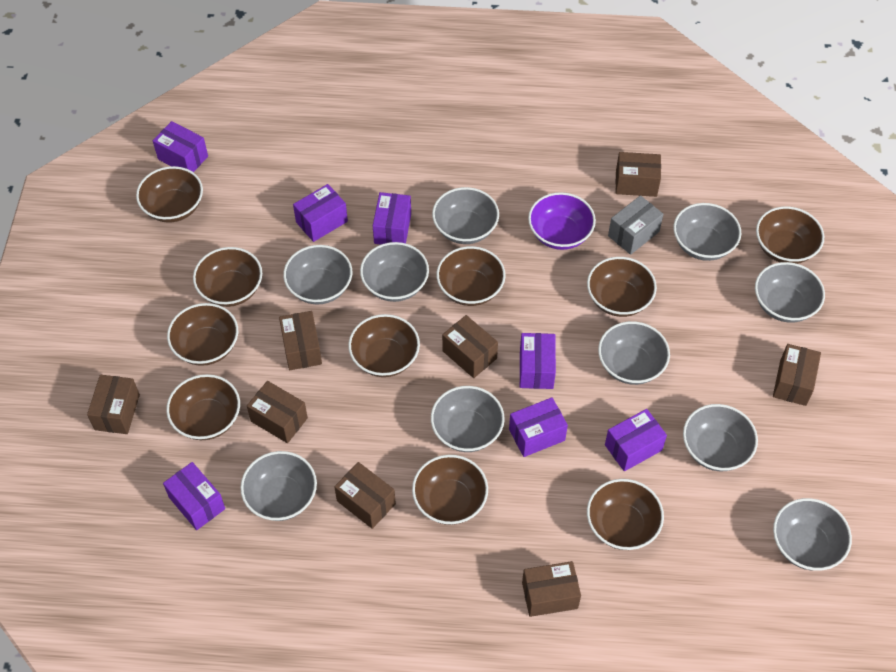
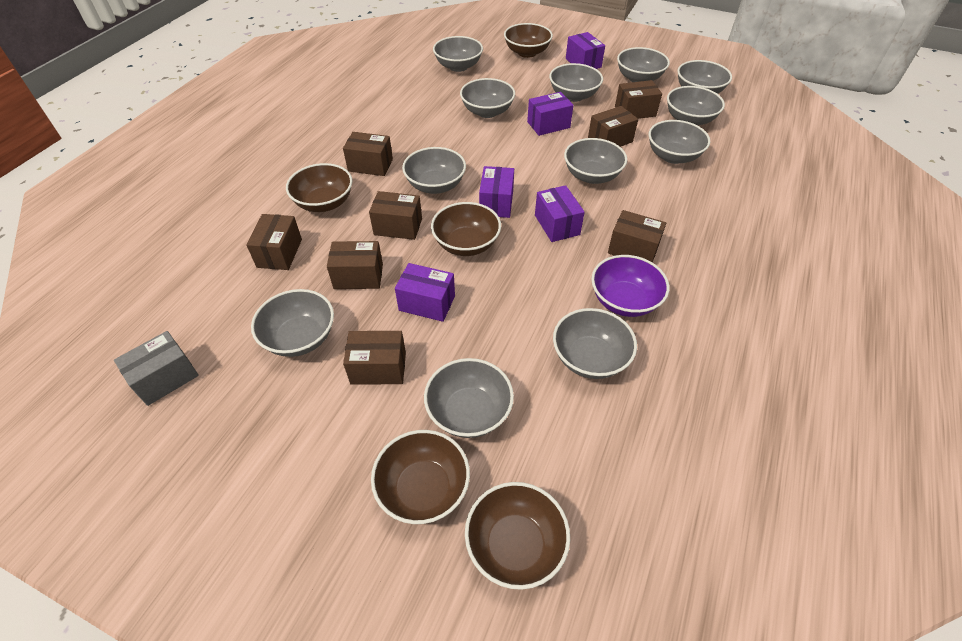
brown bowl: 10 -> 5
grey bowl: 10 -> 12
purple box: 7 -> 5

